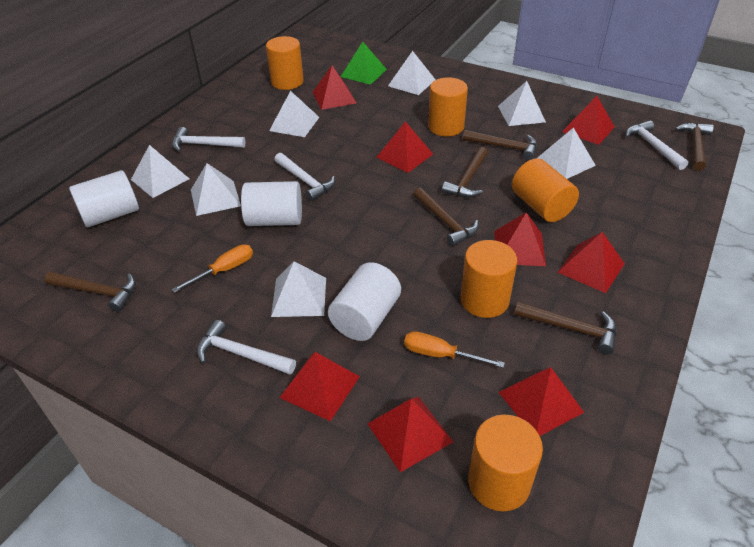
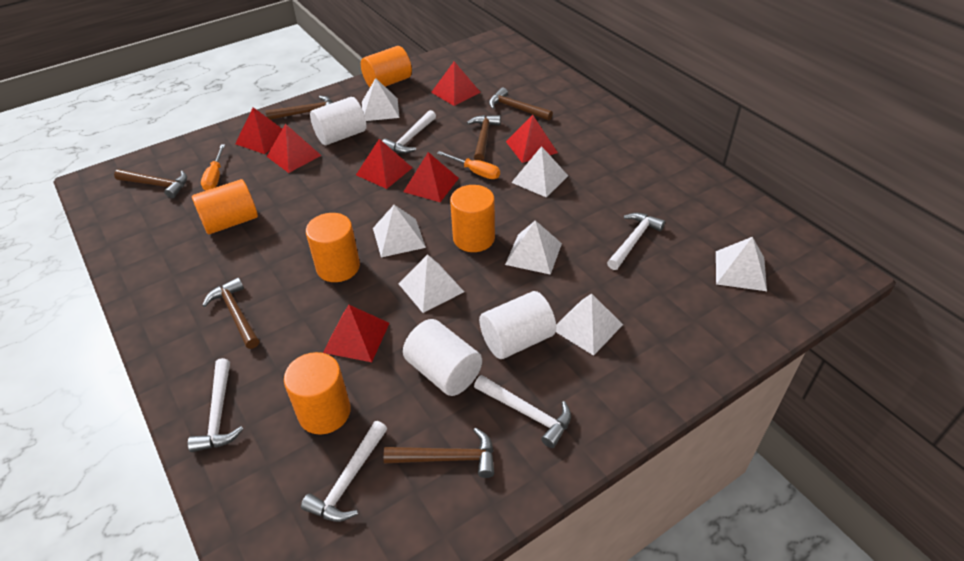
green pyramid: 1 -> 0
red pyramid: 8 -> 7
white hammer: 4 -> 5

